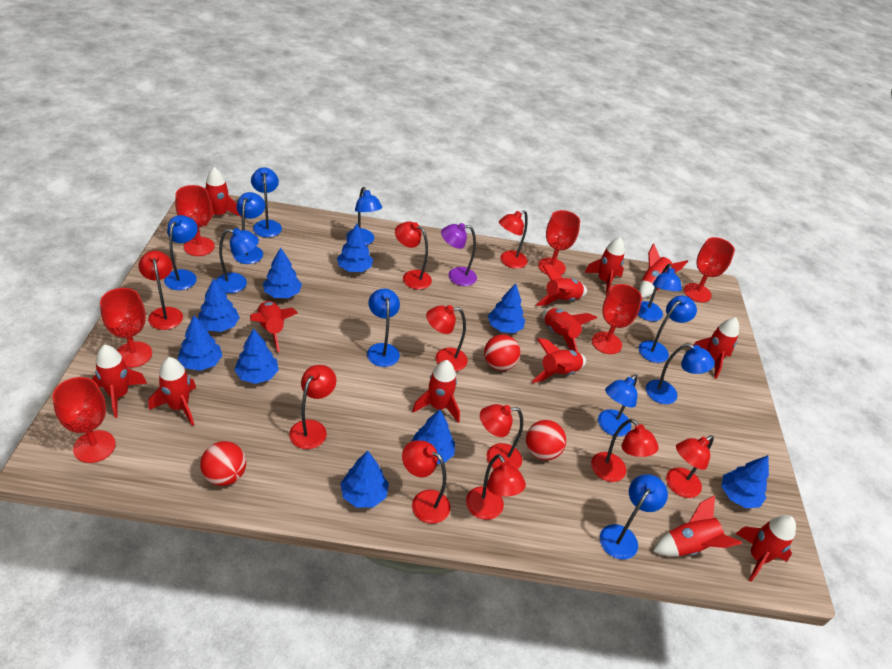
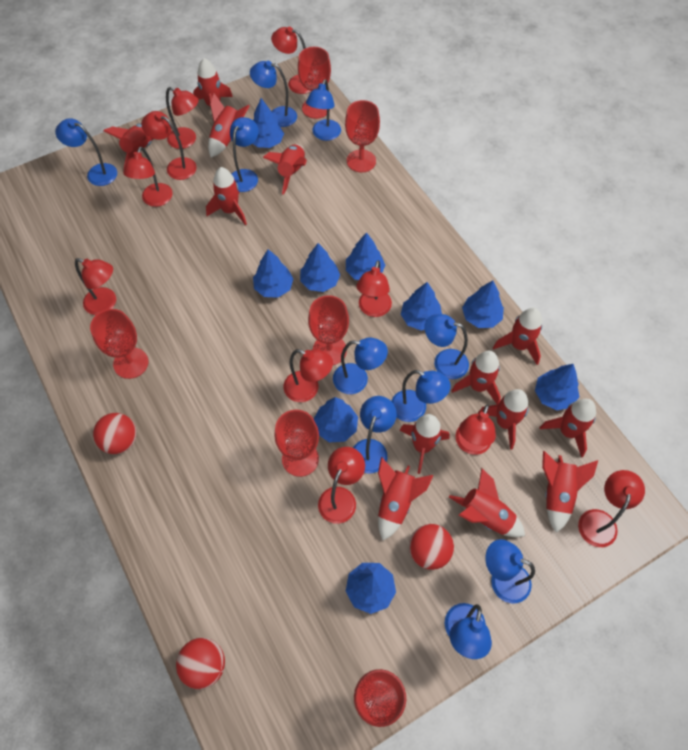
blue lamp: 11 -> 10
purple lamp: 1 -> 0

